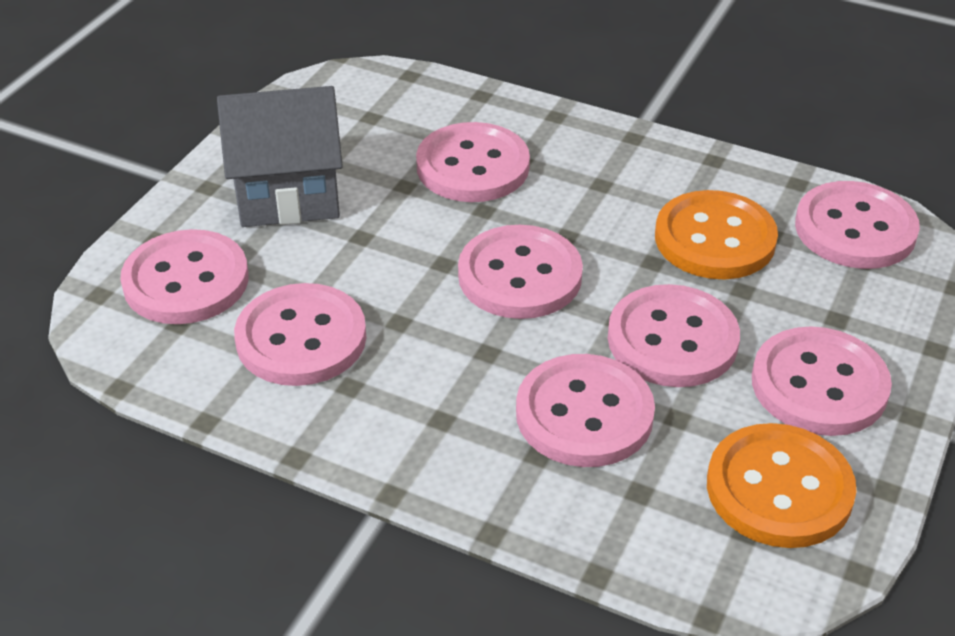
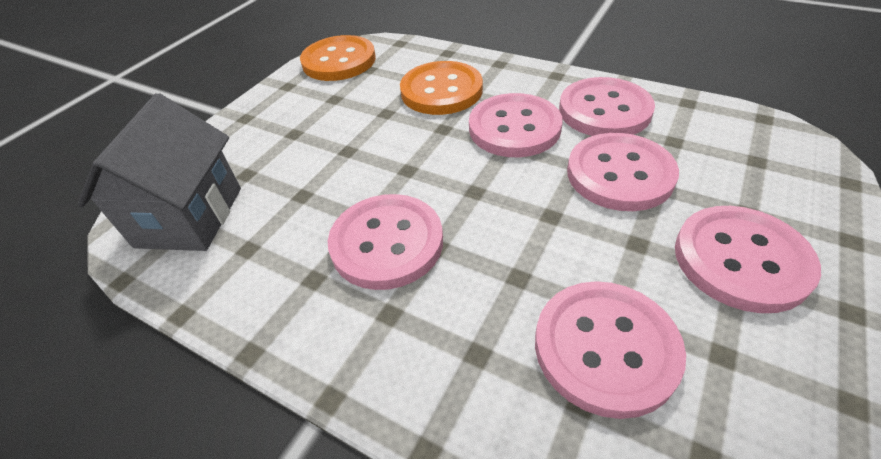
pink button: 8 -> 6

